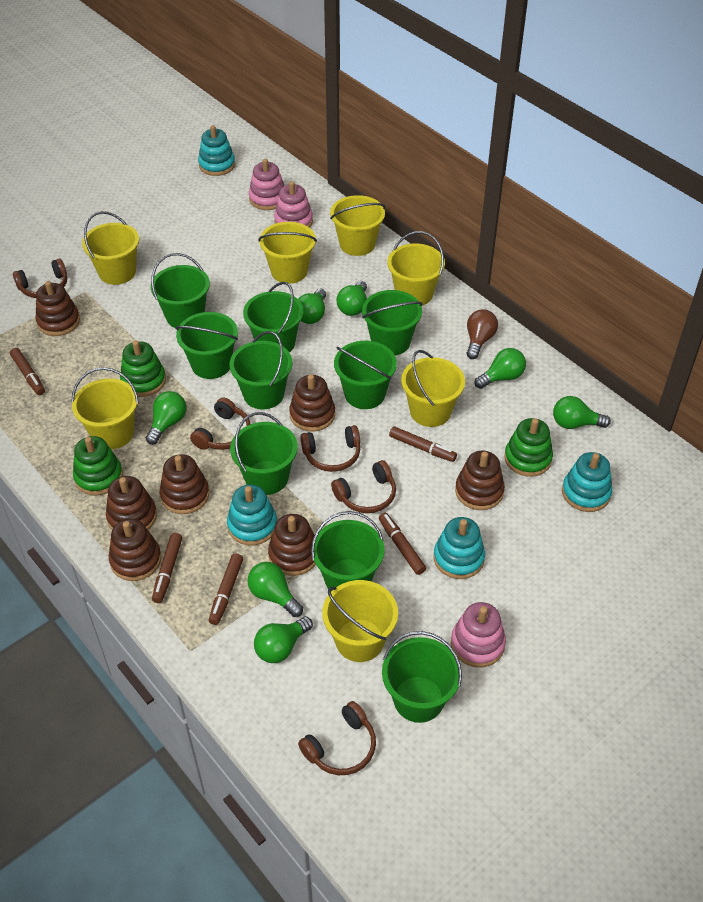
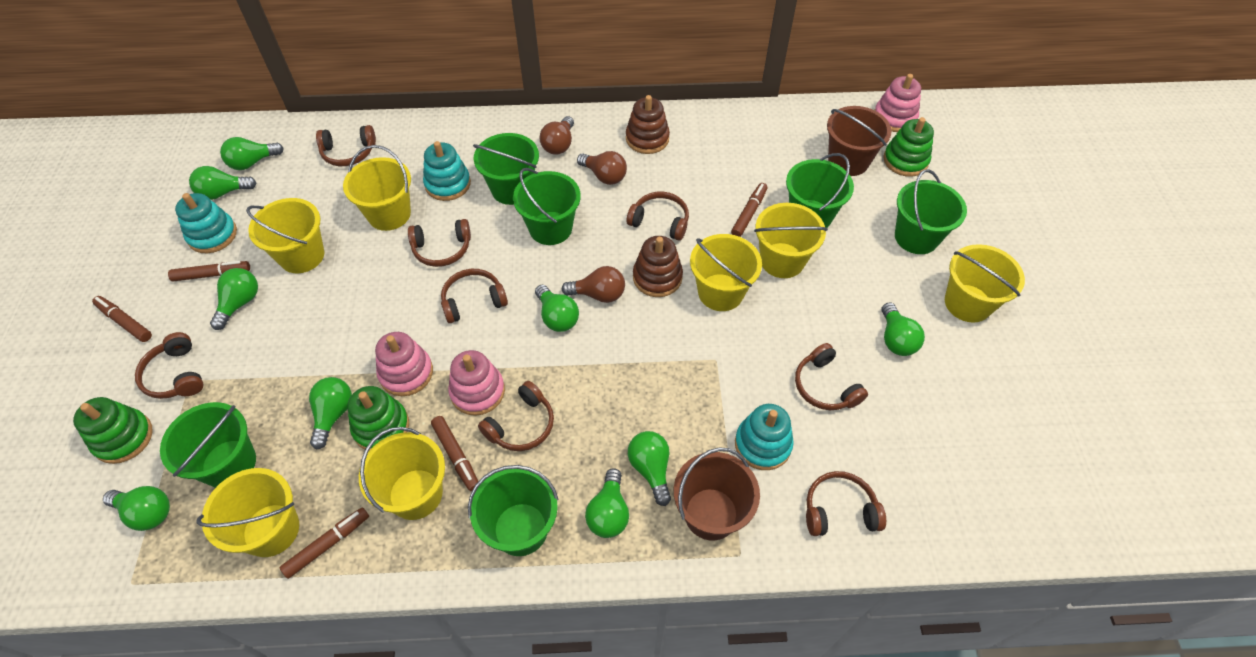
brown bucket: 0 -> 2
brown headphones: 5 -> 8
brown light bulb: 1 -> 3
brown stacking toy: 7 -> 2
green bucket: 9 -> 6
green light bulb: 7 -> 9
turquoise stacking toy: 4 -> 3

